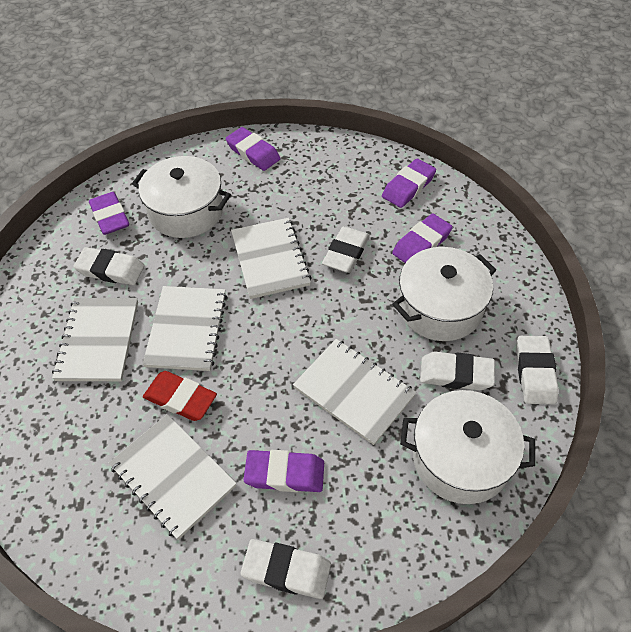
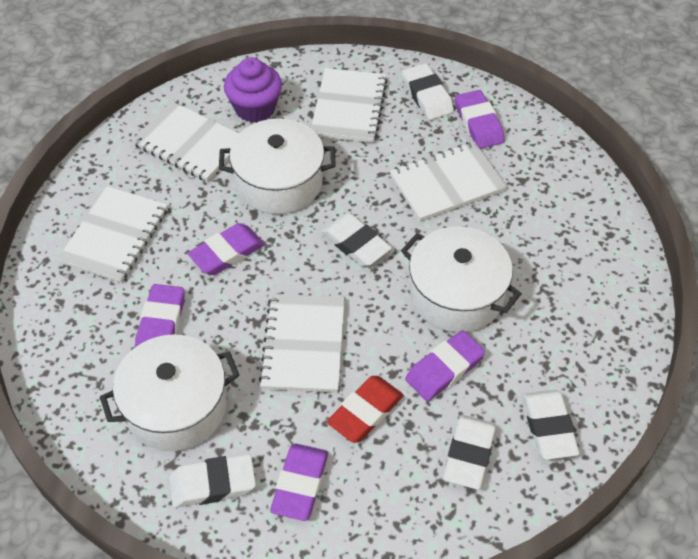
purple cupcake: 0 -> 1

